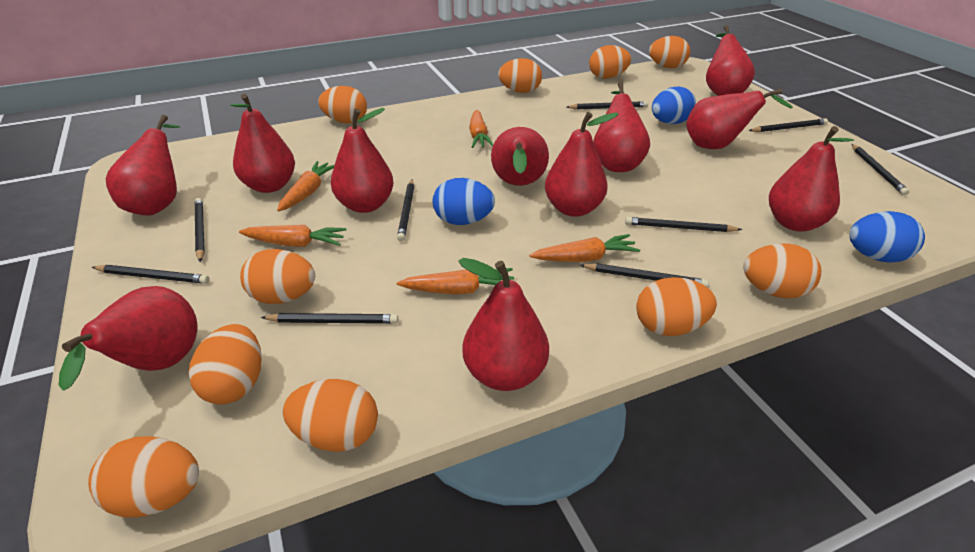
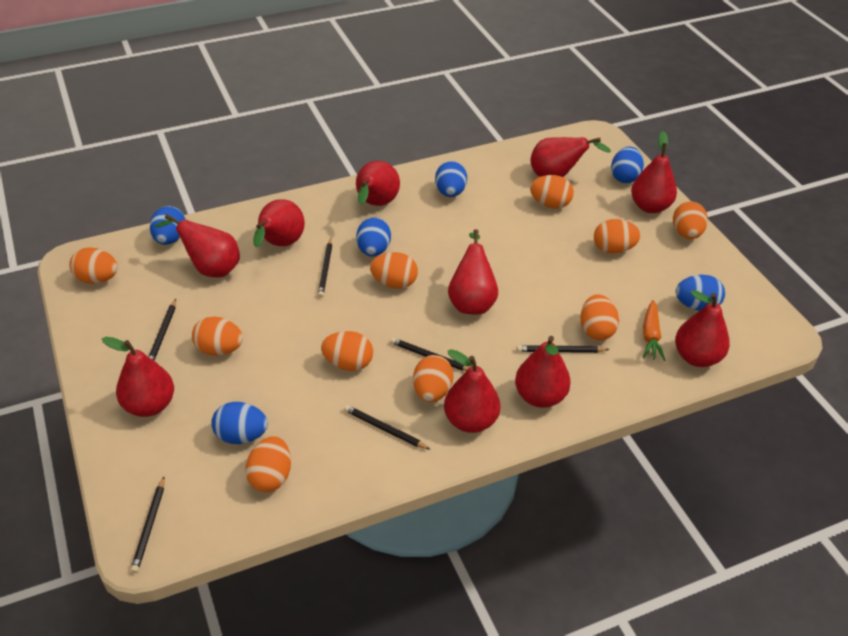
black pencil: 9 -> 6
blue egg: 3 -> 6
orange carrot: 5 -> 1
red pear: 11 -> 10

